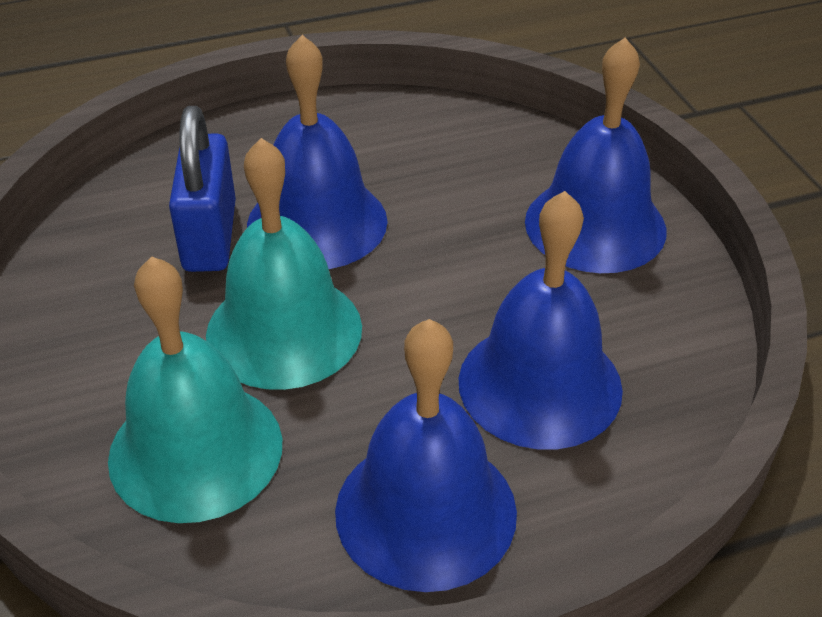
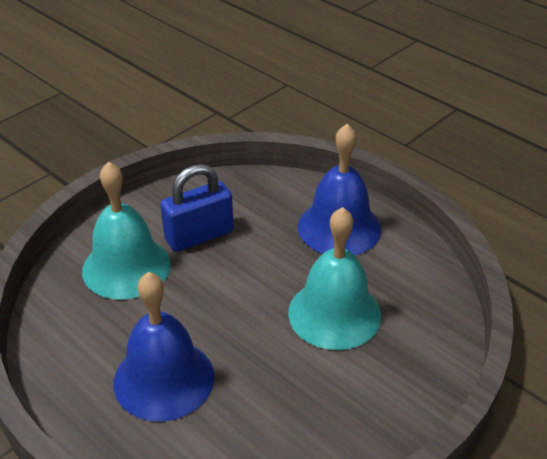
blue bell: 4 -> 2

